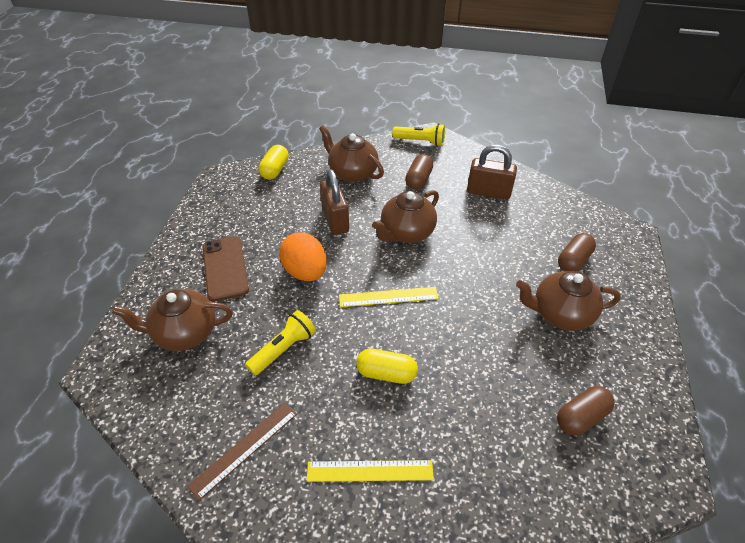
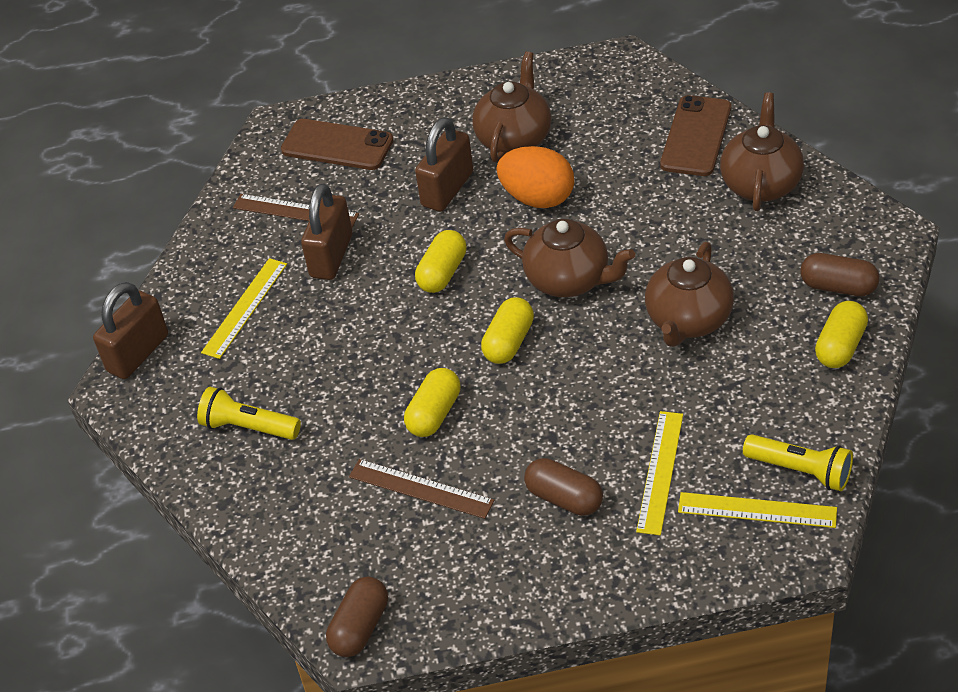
brown padlock: 2 -> 3
brown phone: 1 -> 2
brown ruler: 1 -> 2
yellow capsule: 2 -> 4
yellow ruler: 2 -> 3

